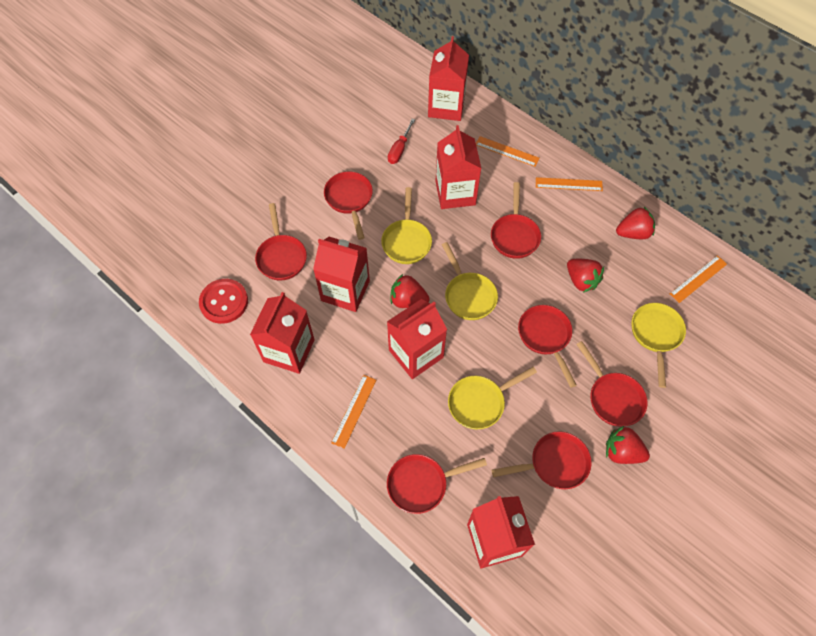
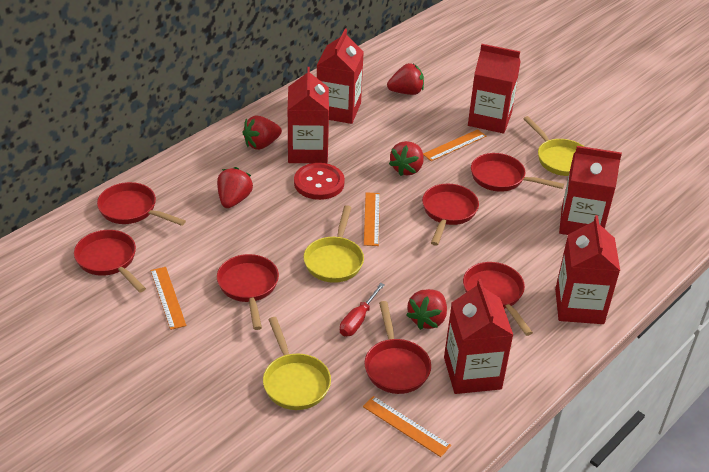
red strawberry: 4 -> 5
yellow pan: 4 -> 3

